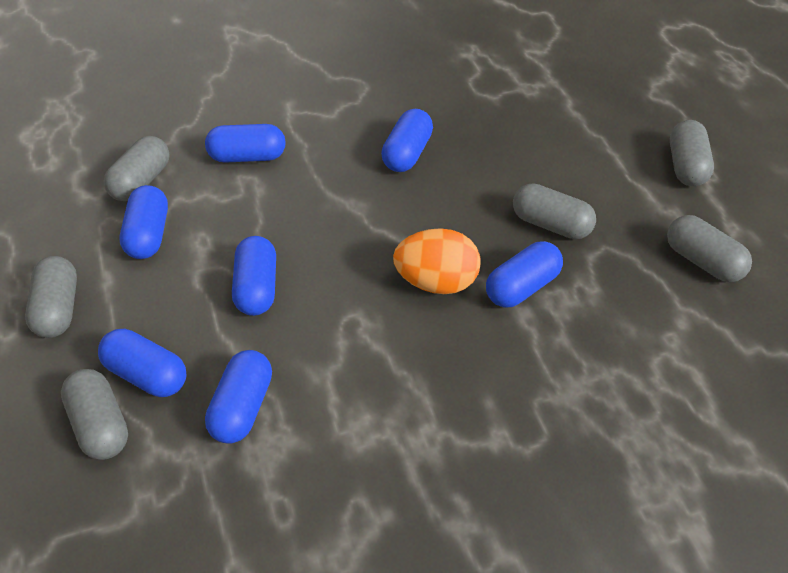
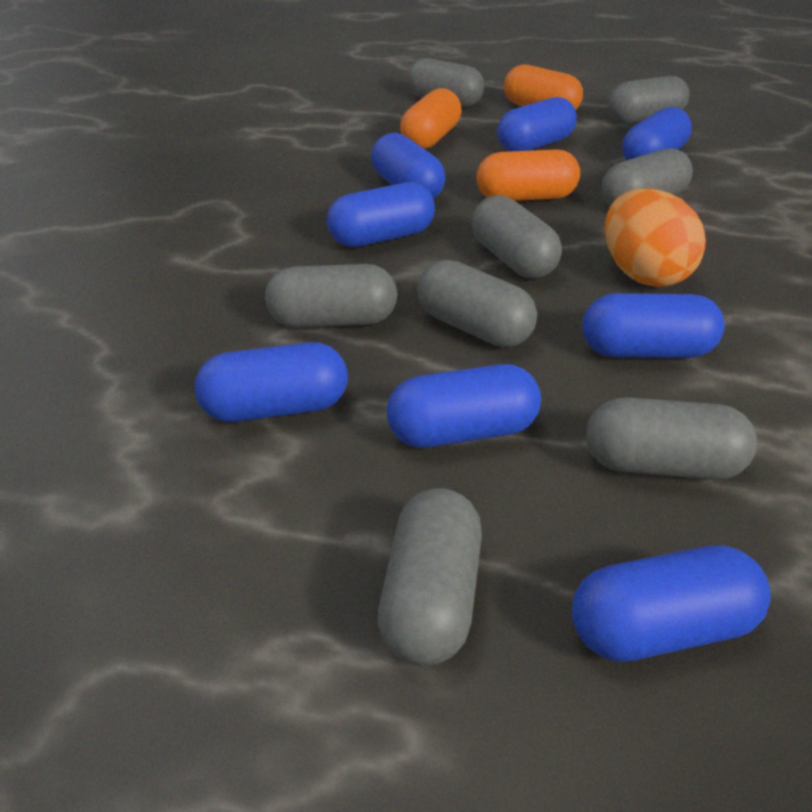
blue capsule: 7 -> 8
grey capsule: 6 -> 8
orange capsule: 0 -> 3

